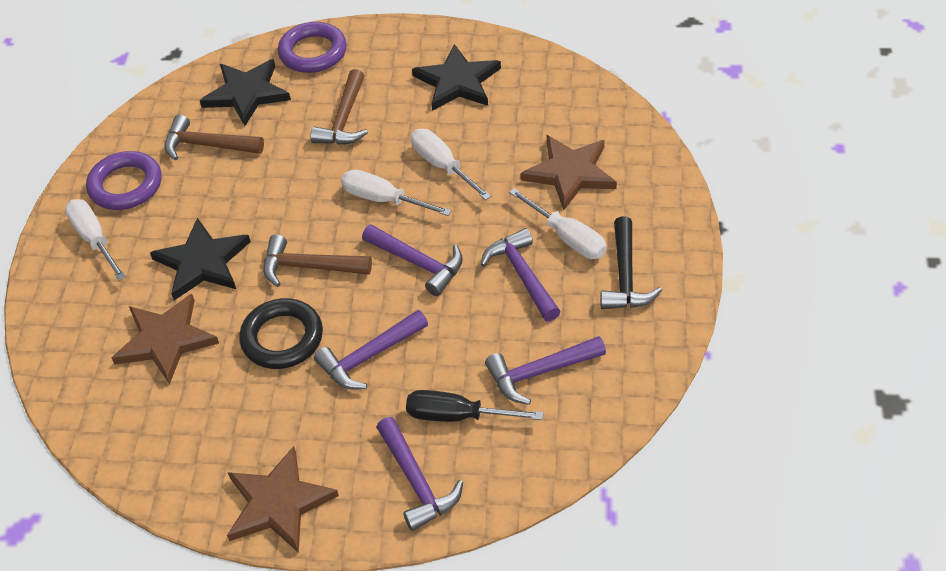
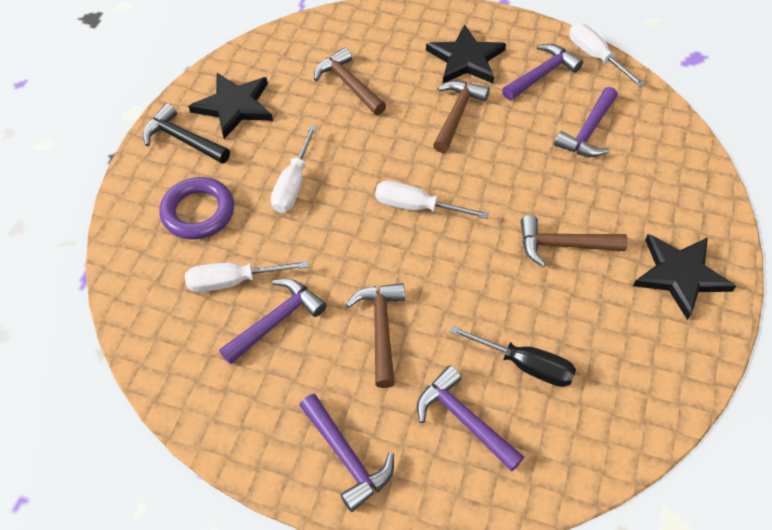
black ring: 1 -> 0
brown hammer: 3 -> 4
brown star: 3 -> 0
purple ring: 2 -> 1

